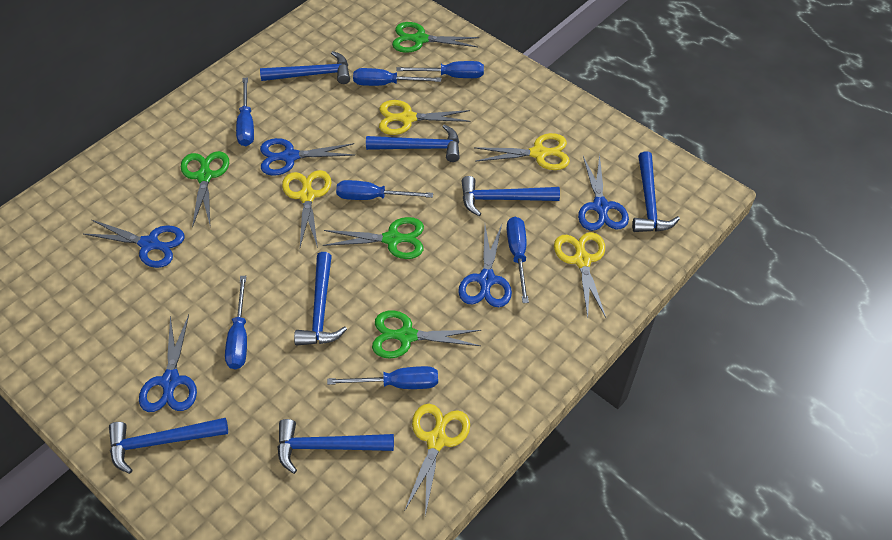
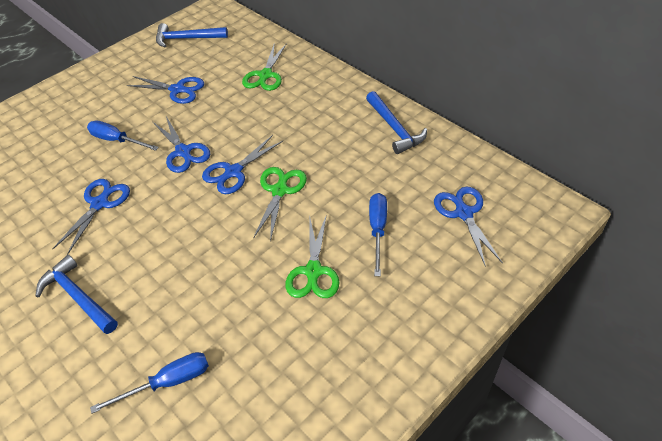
blue hammer: 7 -> 3
blue screwdriver: 7 -> 3
green scissors: 4 -> 3
yellow scissors: 5 -> 0

